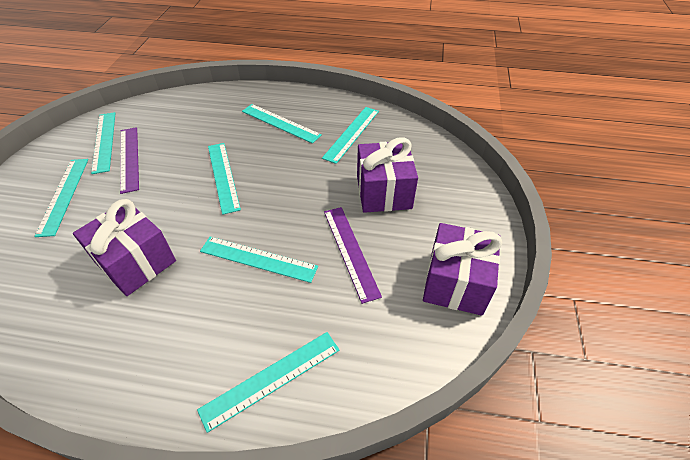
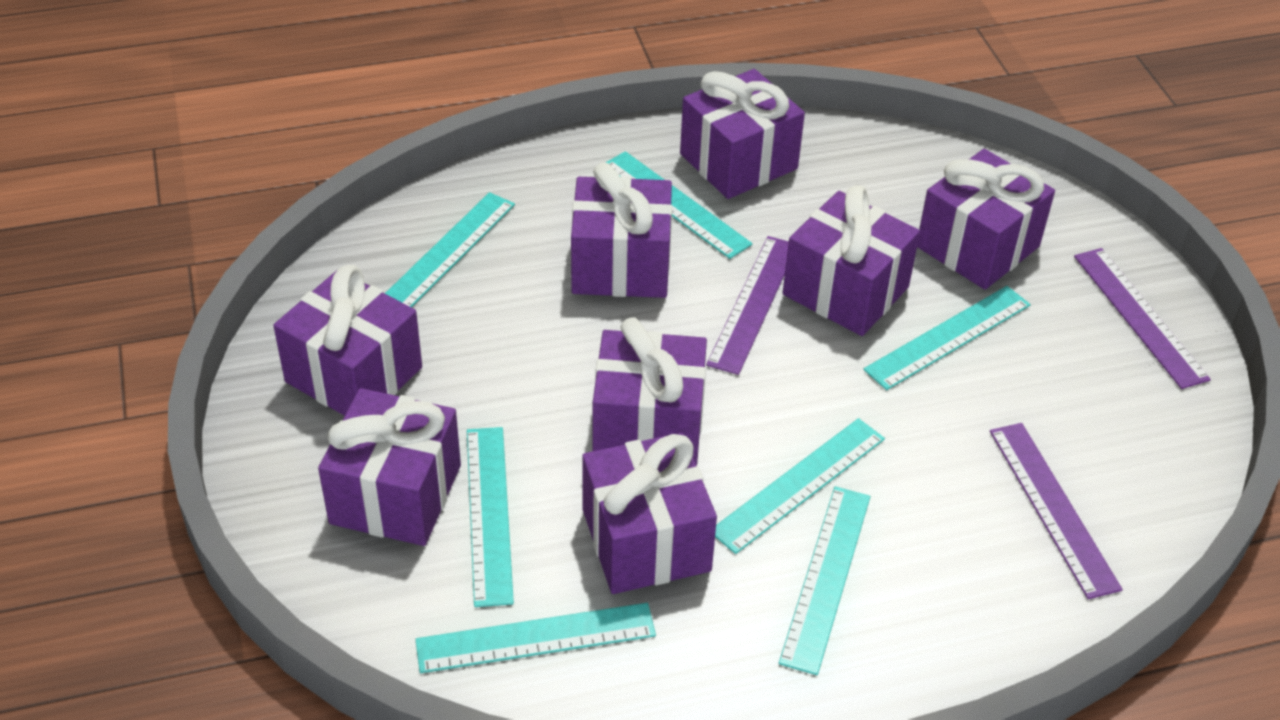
purple gift: 3 -> 8
purple ruler: 2 -> 3

